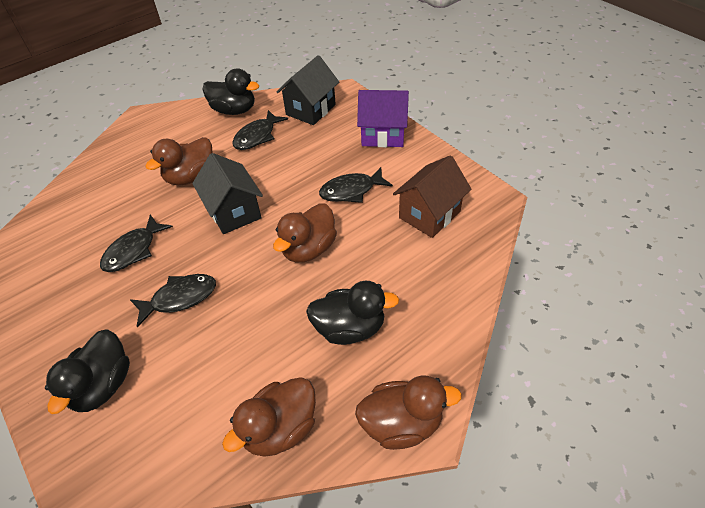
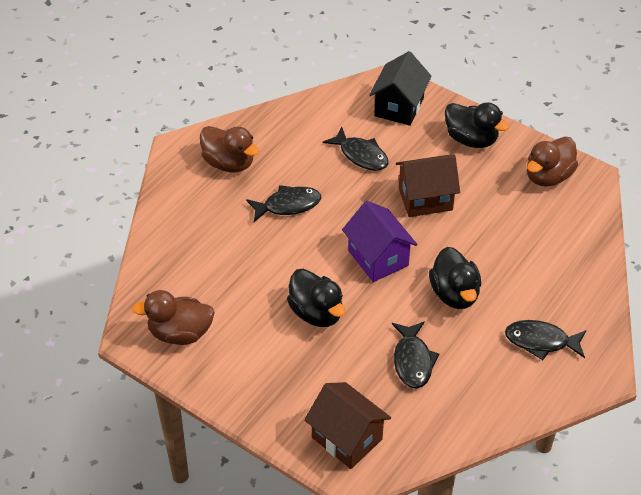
black house: 2 -> 1
brown duck: 4 -> 3
brown house: 1 -> 2

